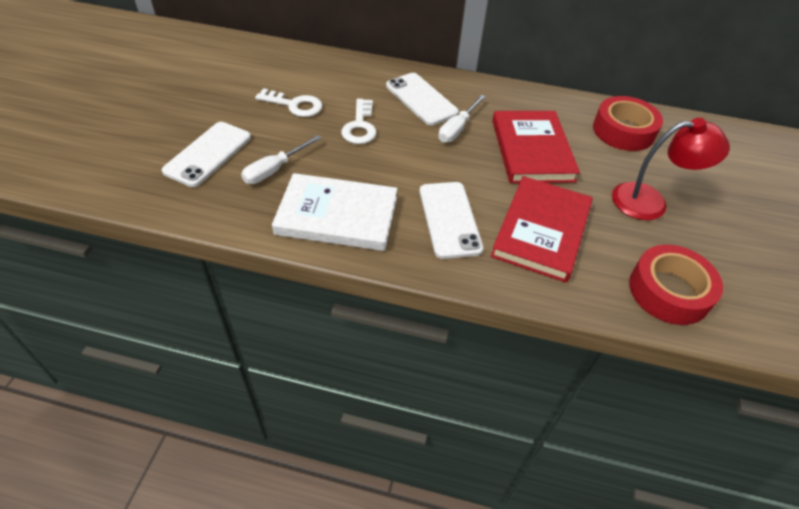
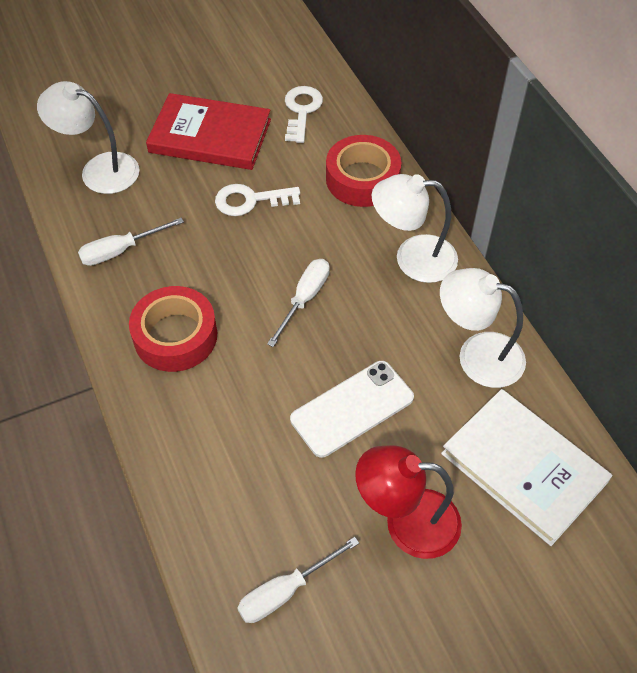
red book: 2 -> 1
white lamp: 0 -> 3
white phone: 3 -> 1
white screwdriver: 2 -> 3

